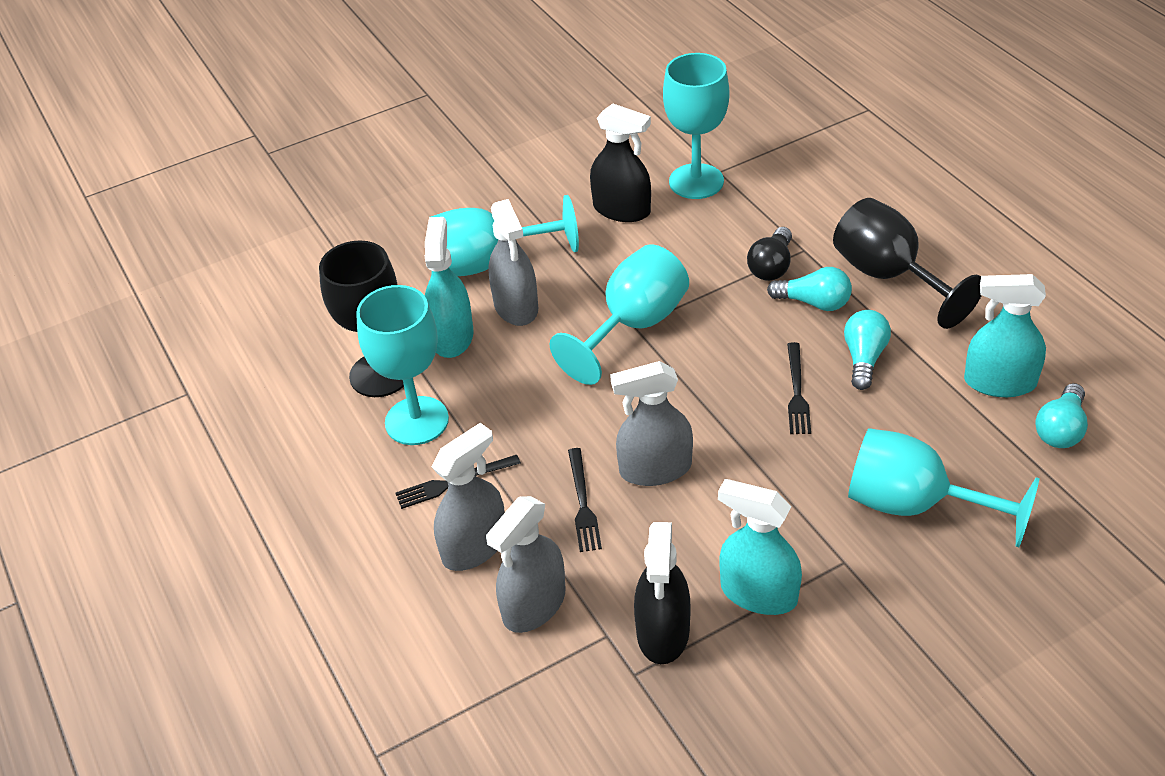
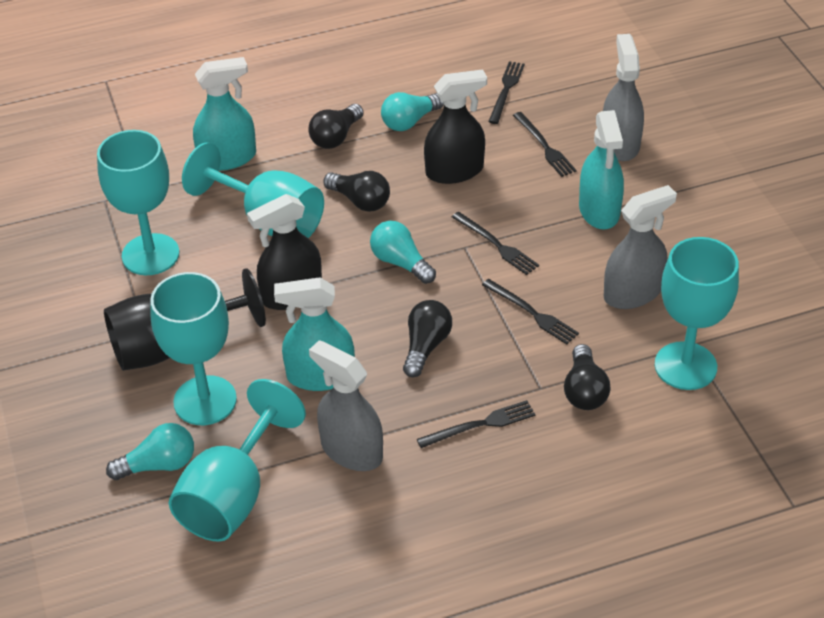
black fork: 3 -> 5
black goblet: 2 -> 1
black light bulb: 1 -> 4
grey spray bottle: 4 -> 3

